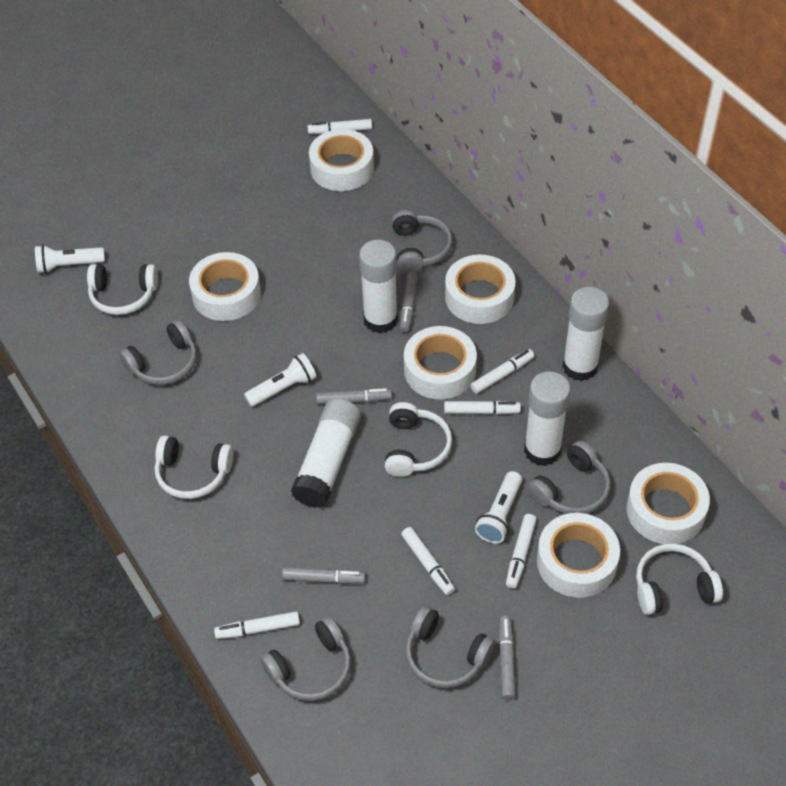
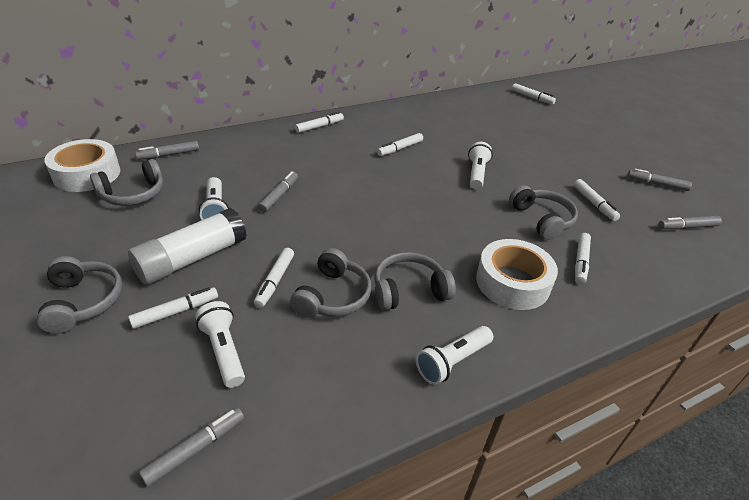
grey marker: 4 -> 5
white flashlight: 3 -> 4
white glue stick: 4 -> 1
white headphones: 4 -> 0
white marker: 6 -> 7
white tape: 6 -> 2

